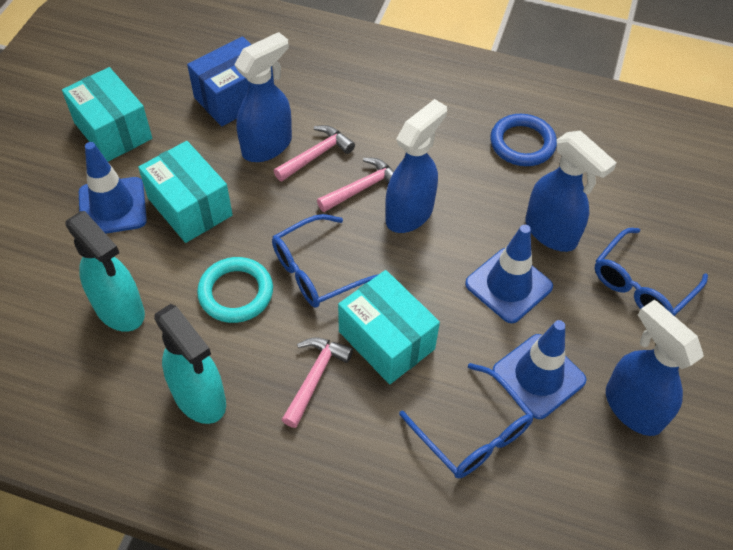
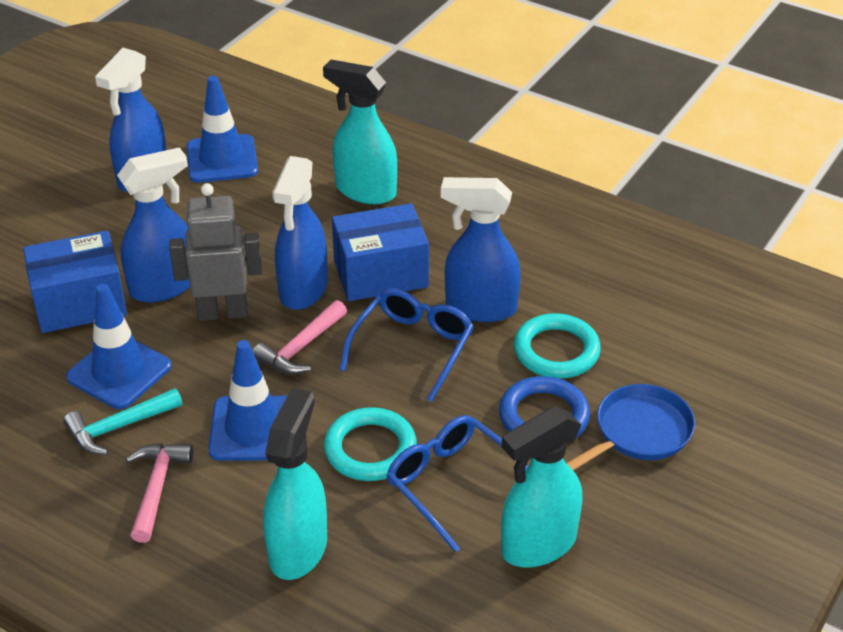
blue box: 1 -> 2
blue glasses: 3 -> 2
blue pan: 0 -> 1
grey robot: 0 -> 1
pink hammer: 3 -> 2
turquoise box: 3 -> 0
turquoise hammer: 0 -> 1
turquoise ring: 1 -> 2
turquoise spray bottle: 2 -> 3

